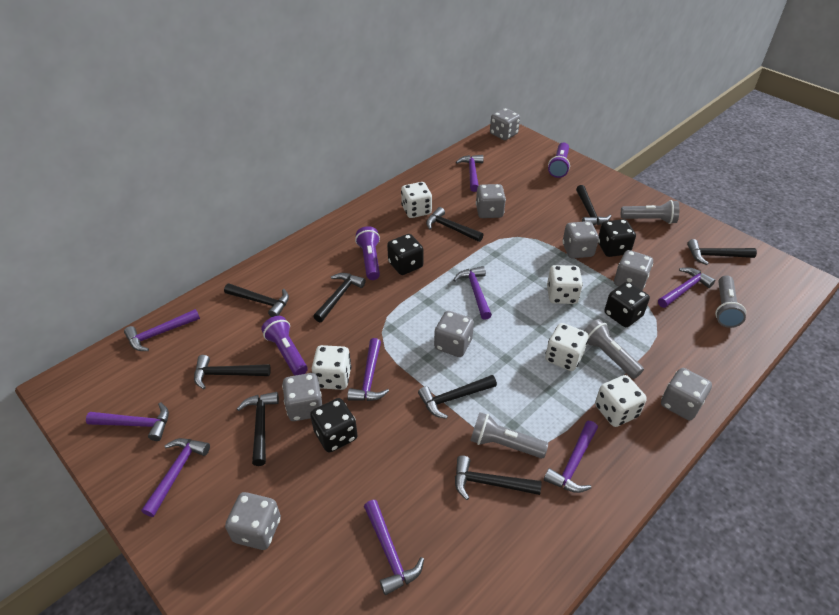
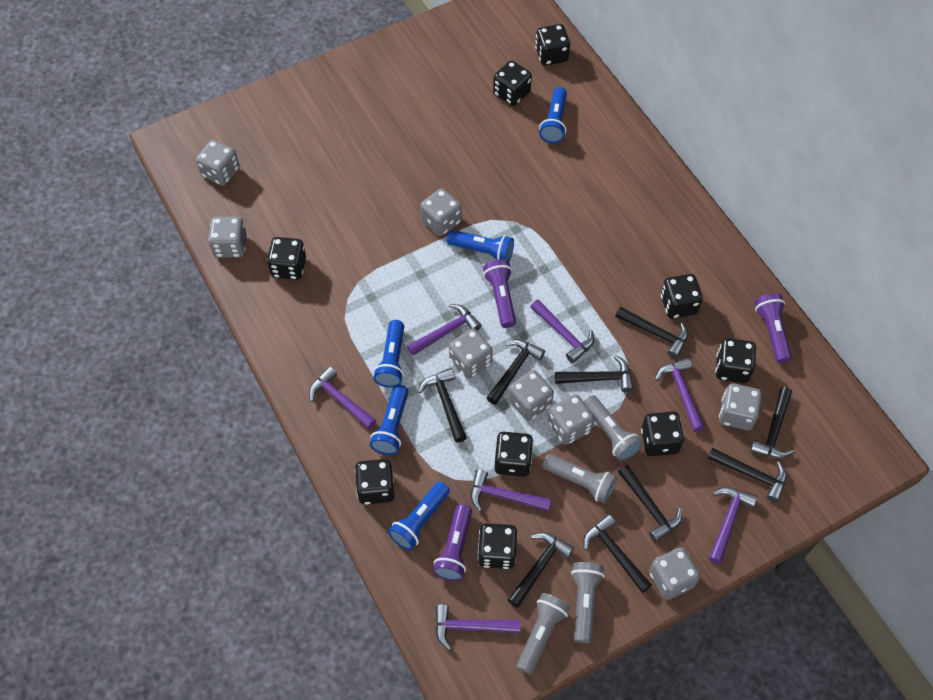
black dice: 4 -> 9
blue flashlight: 0 -> 5
purple hammer: 9 -> 7
white dice: 5 -> 0

